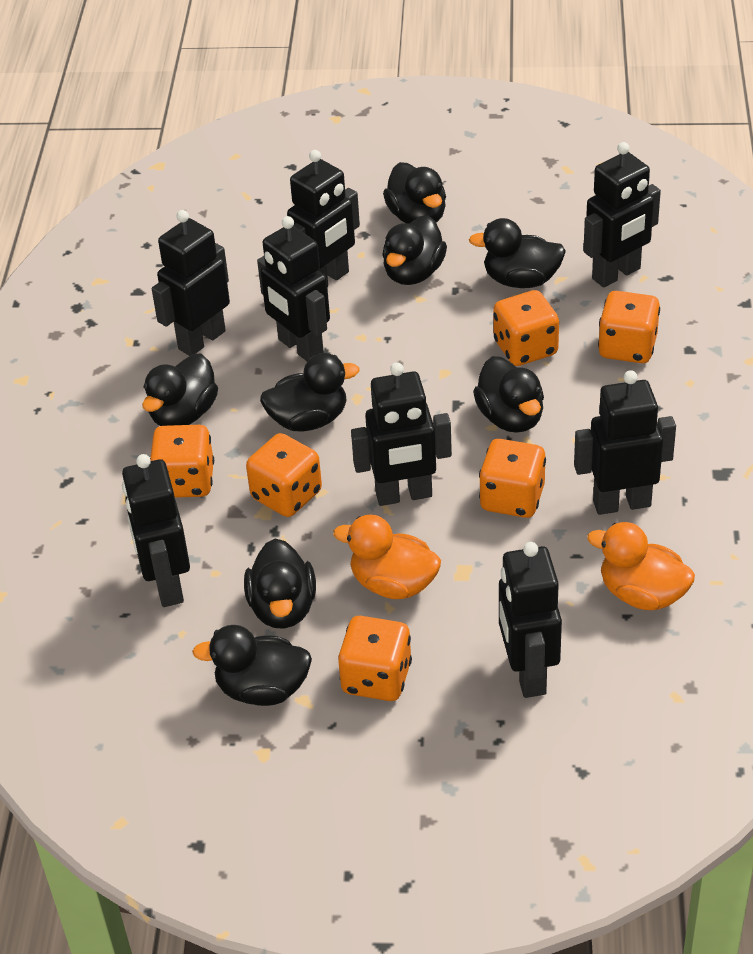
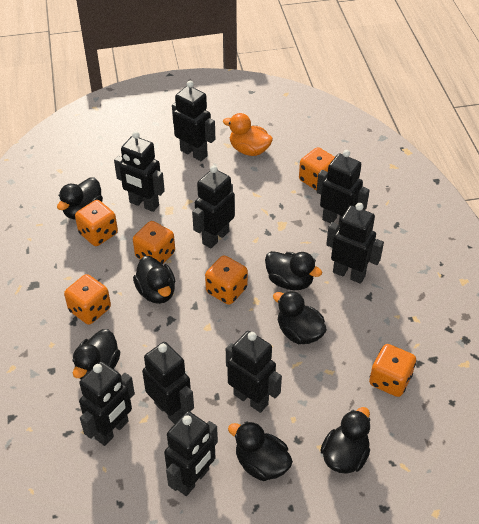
black duck: 8 -> 7
black robot: 8 -> 9
orange duck: 2 -> 1

